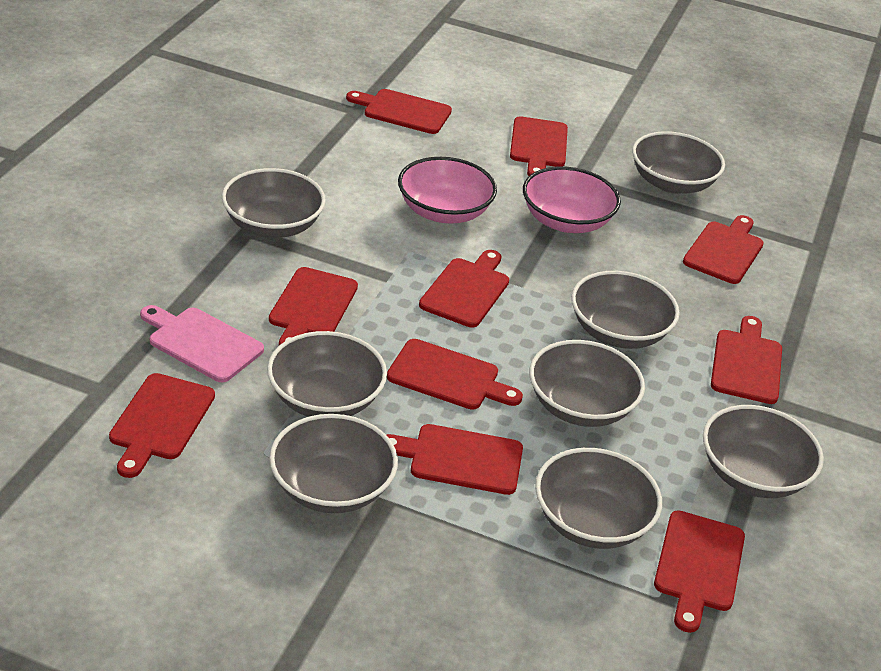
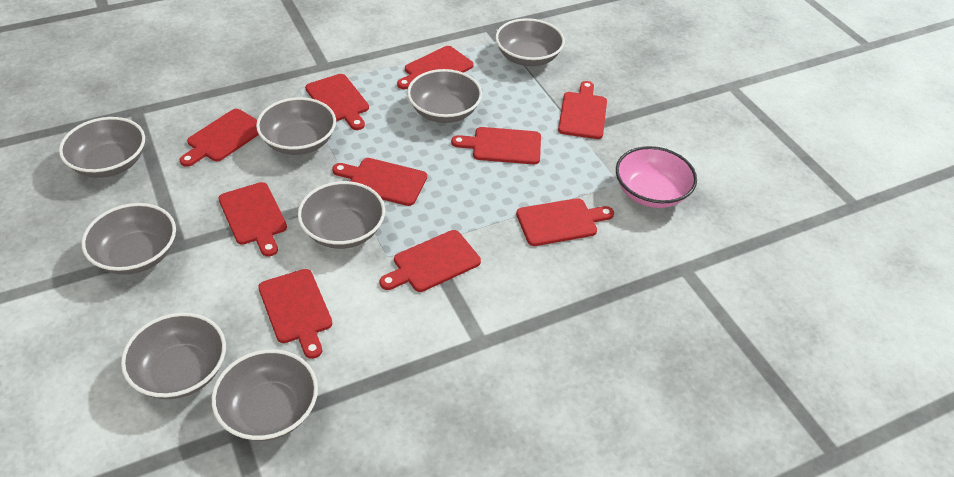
pink bowl: 2 -> 1
pink cutting board: 1 -> 0

